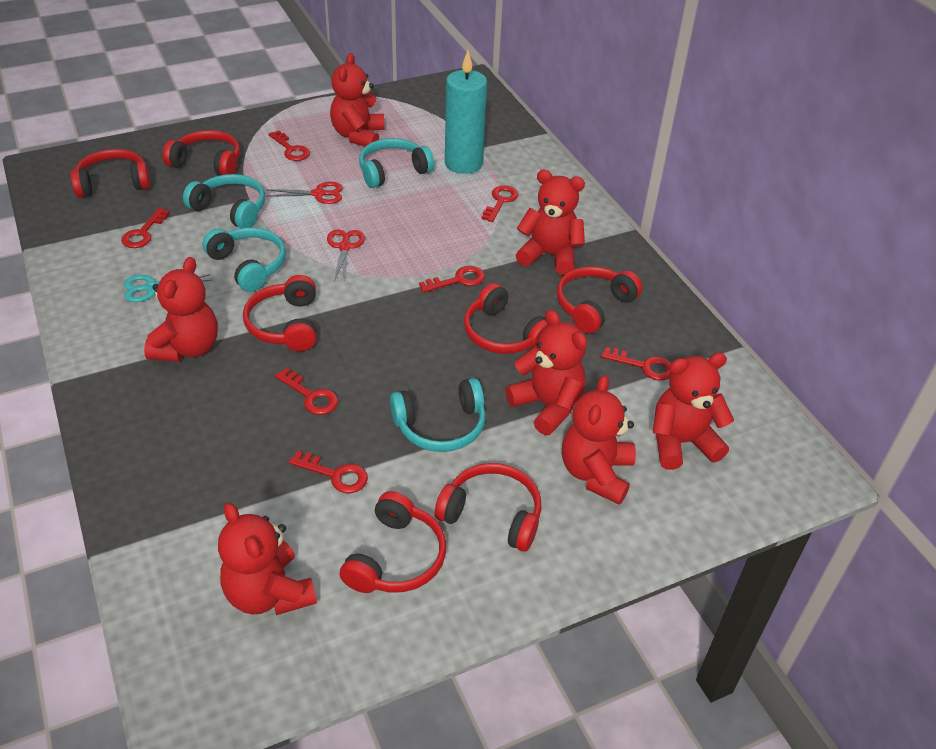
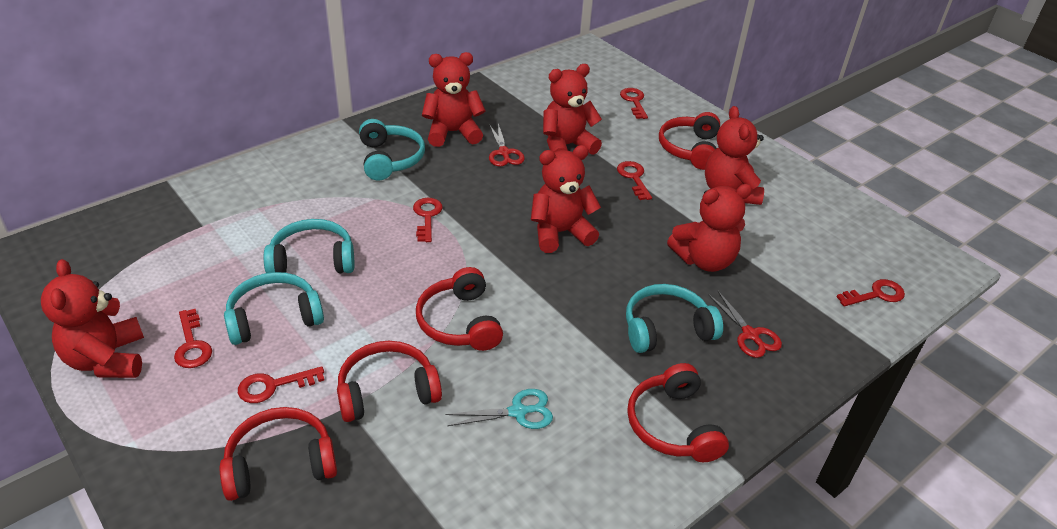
red headphones: 7 -> 5
red key: 7 -> 6
red teddy bear: 7 -> 6
turquoise candle: 1 -> 0

